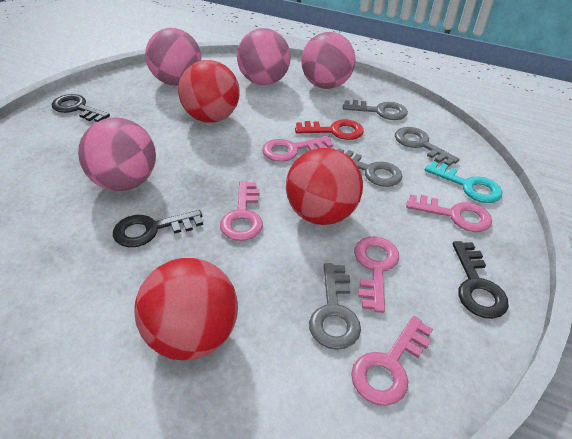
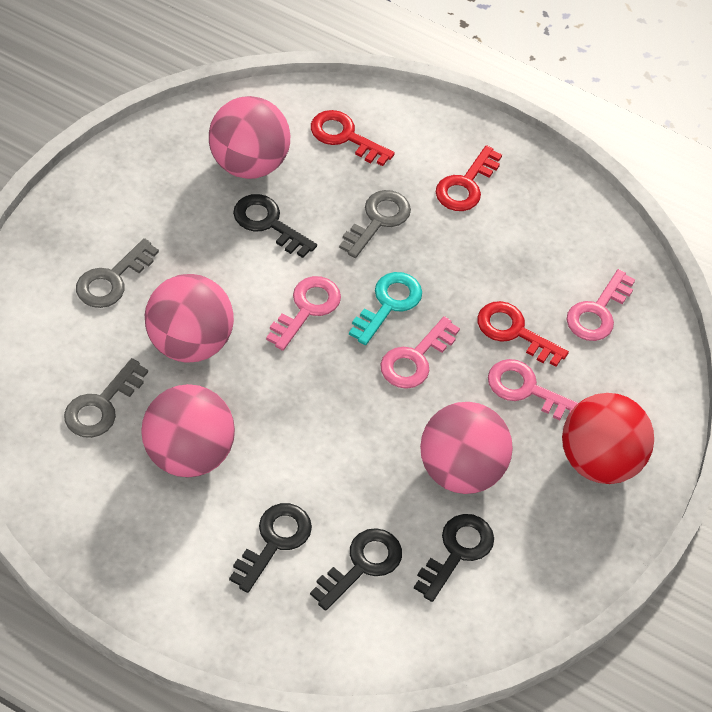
black key: 3 -> 4
grey key: 4 -> 3
pink key: 5 -> 4
red ball: 3 -> 1
red key: 1 -> 3

